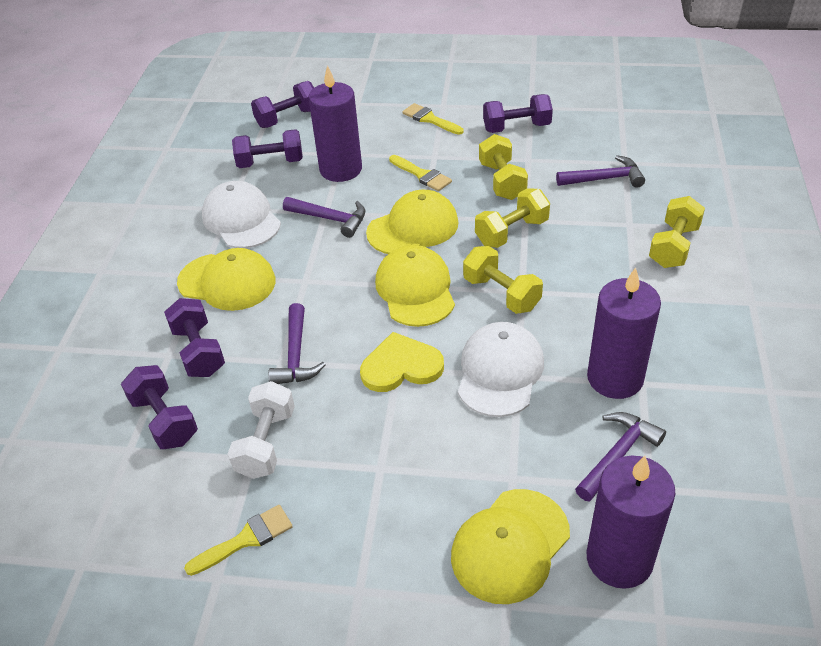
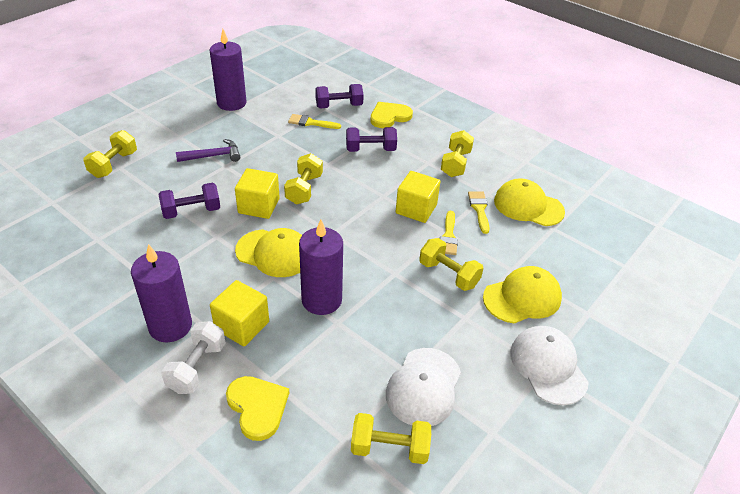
purple dumbbell: 5 -> 3
purple hammer: 4 -> 1
yellow cap: 4 -> 3
yellow cube: 0 -> 3
yellow dumbbell: 4 -> 5
yellow heart: 1 -> 2

